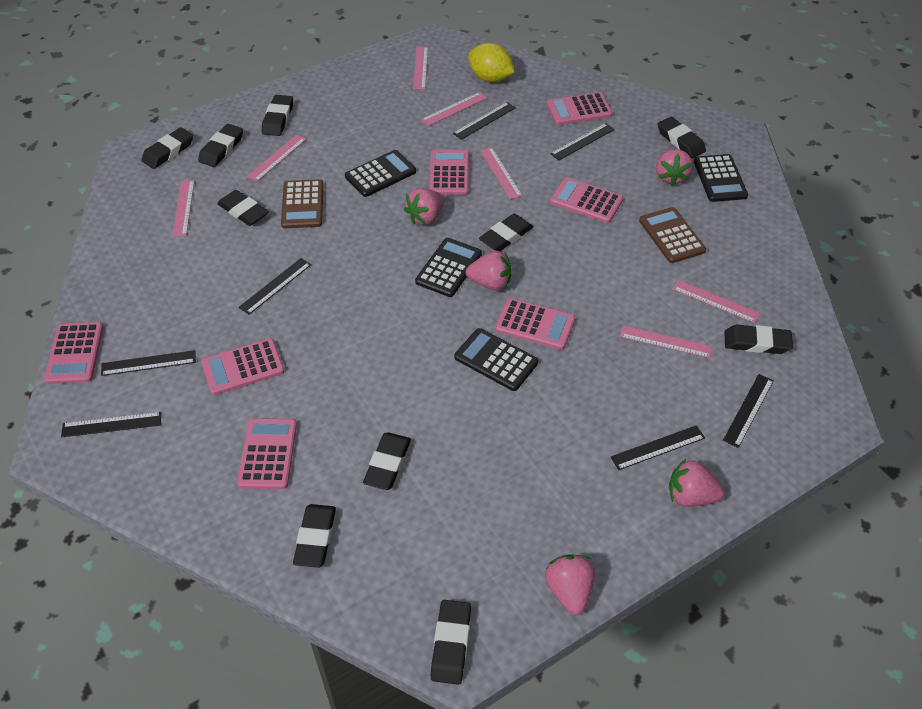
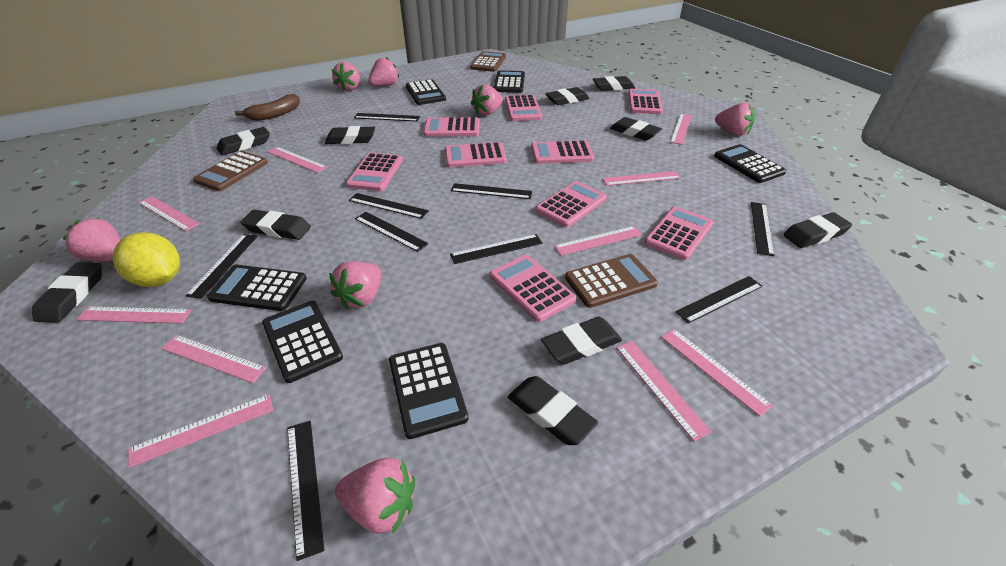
black calculator: 4 -> 6
black ruler: 7 -> 9
brown banana: 0 -> 1
brown calculator: 2 -> 3
pink calculator: 7 -> 9
pink ruler: 7 -> 10
pink strawberry: 5 -> 7

